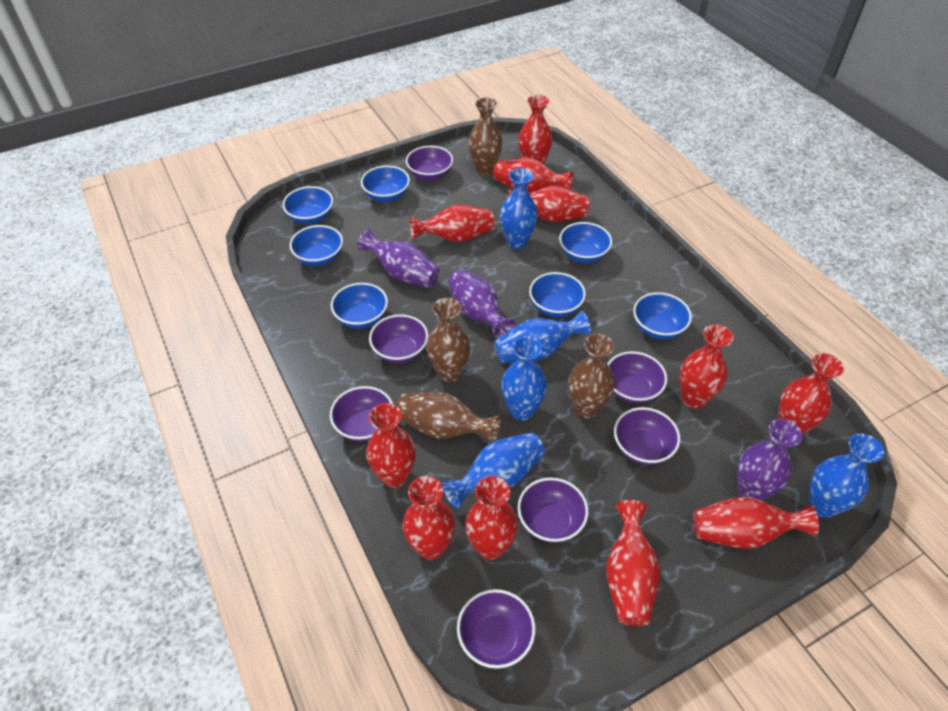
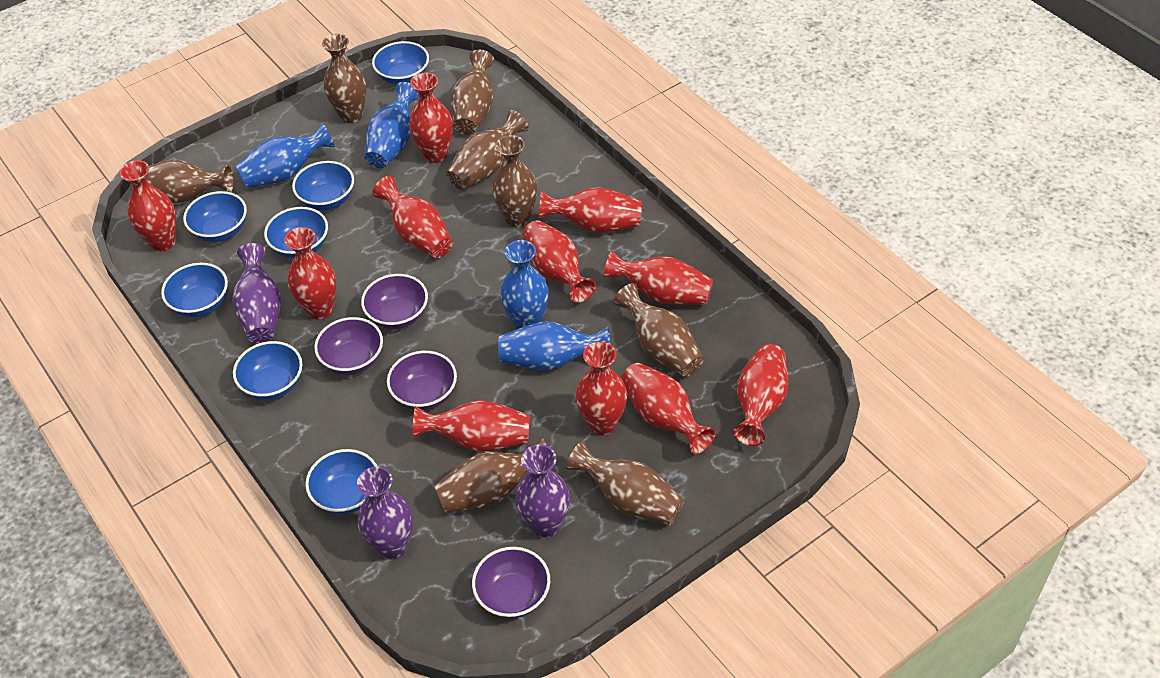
blue vase: 5 -> 4
brown vase: 4 -> 8
purple bowl: 7 -> 4

